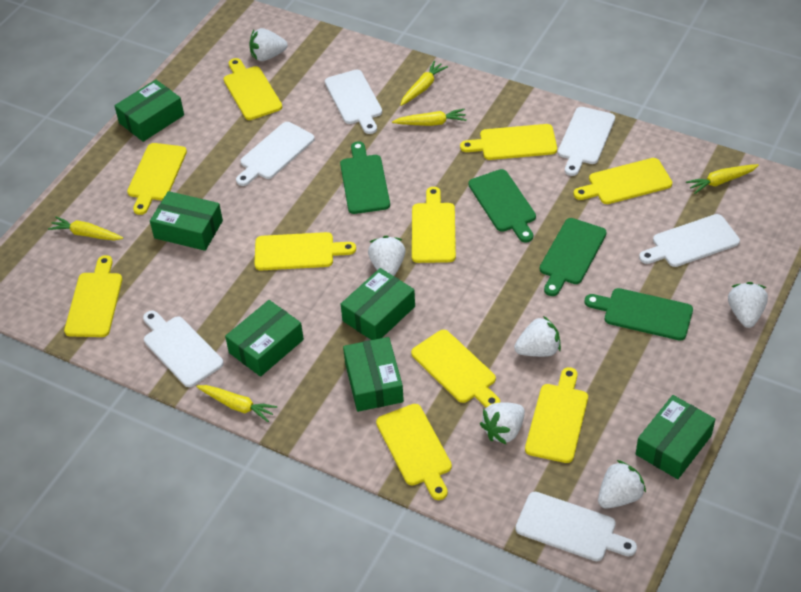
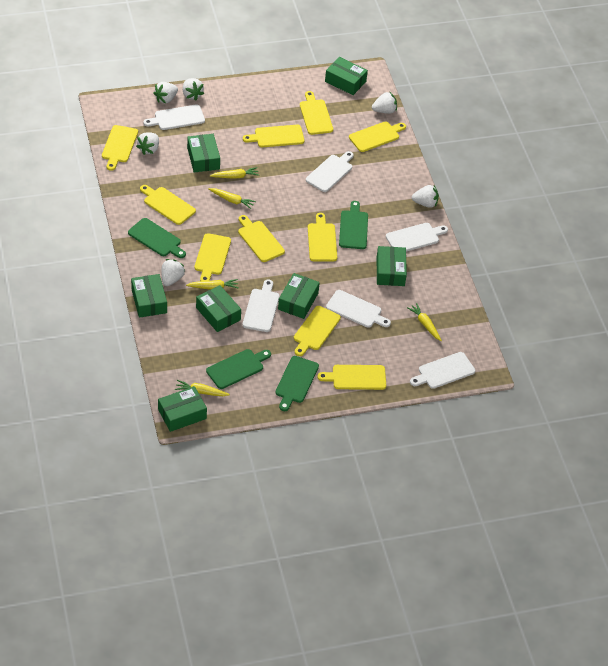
green box: 6 -> 7

